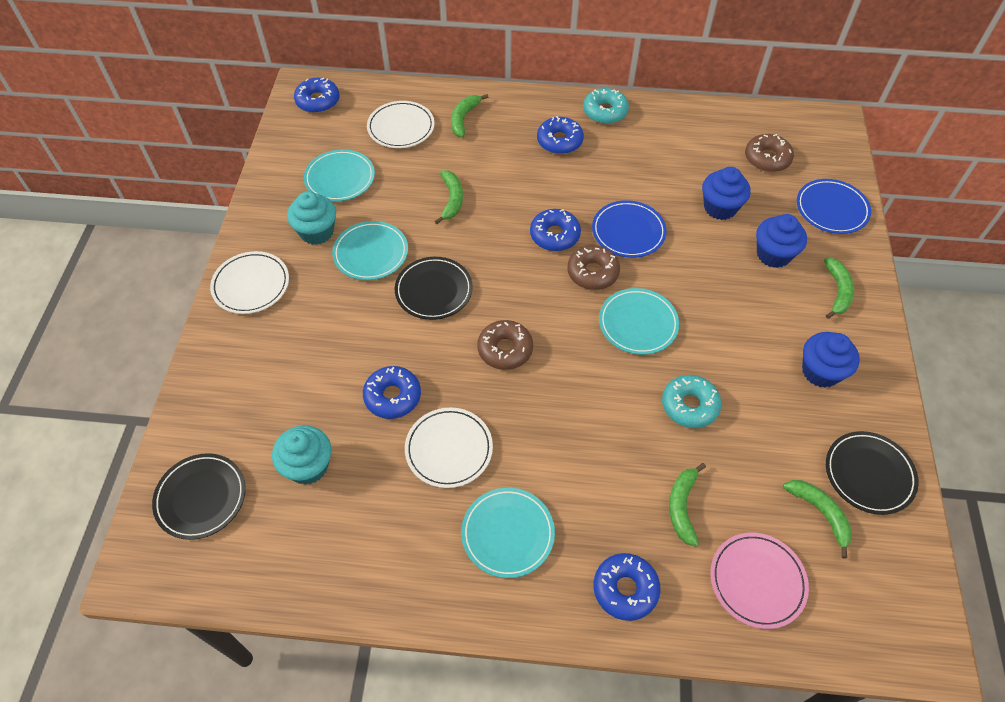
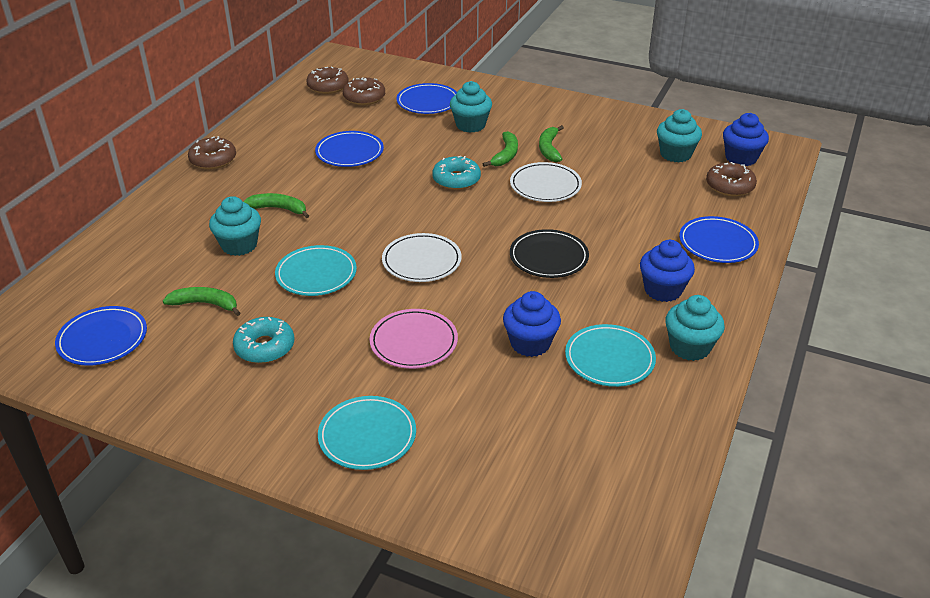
black plate: 3 -> 1
blue donut: 5 -> 0
blue plate: 2 -> 4
brown donut: 3 -> 4
green banana: 5 -> 4
turquoise cupcake: 2 -> 4
turquoise plate: 4 -> 3
white plate: 3 -> 2

